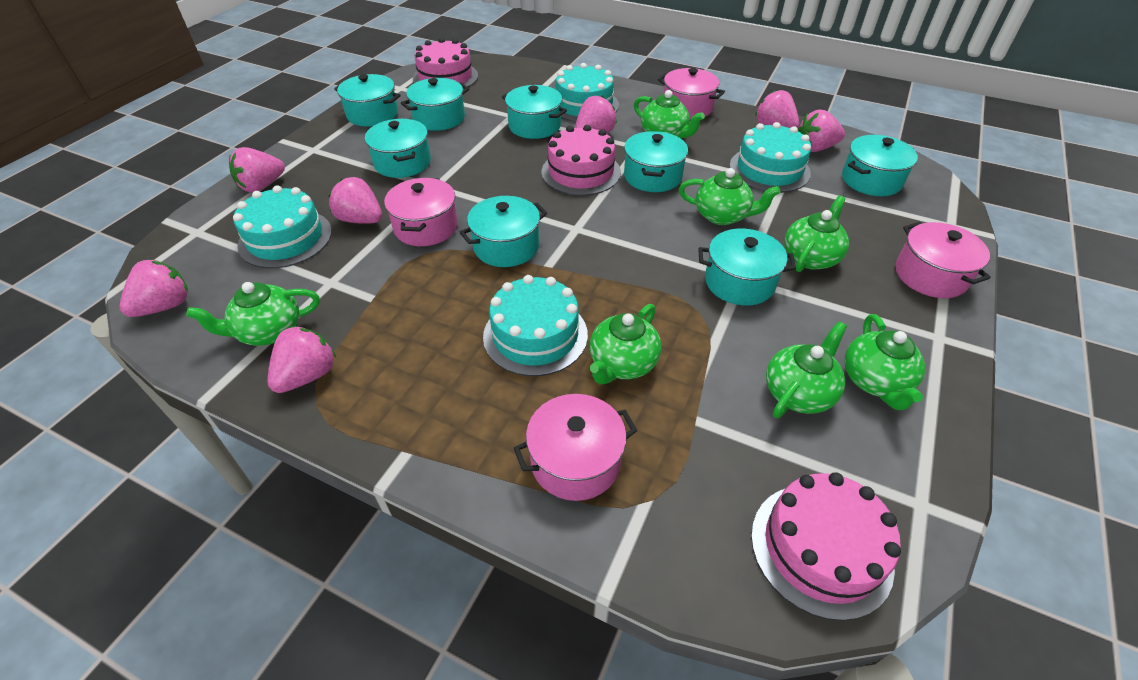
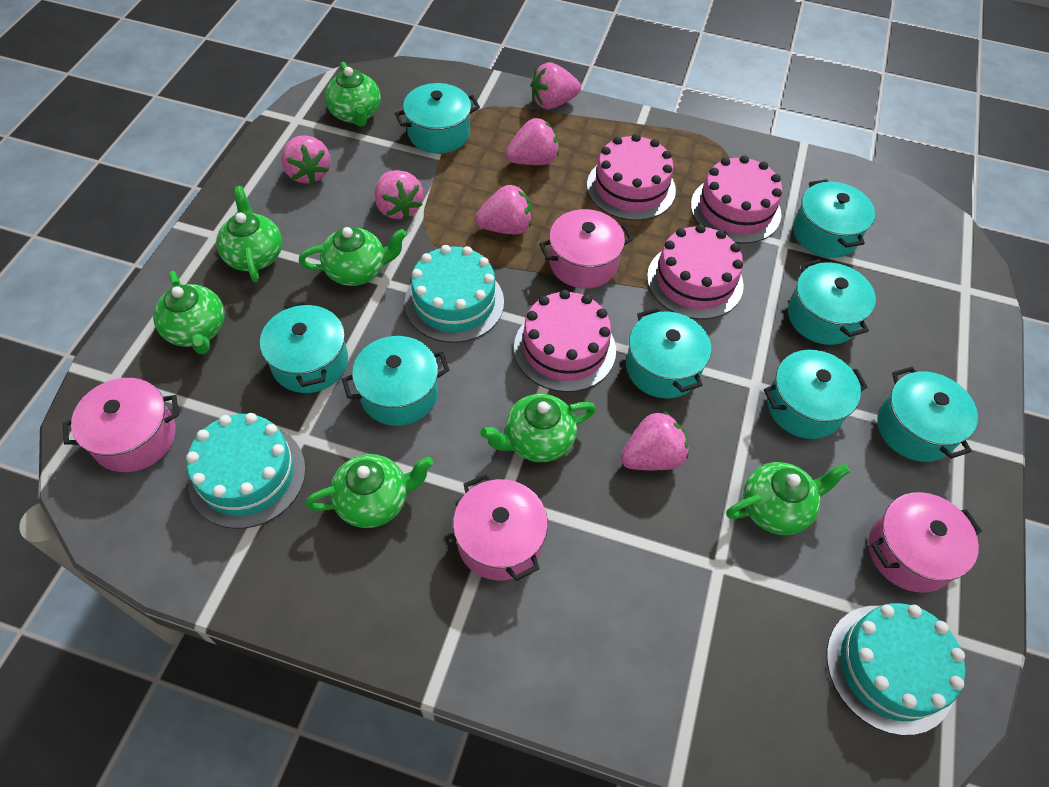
pink cake: 3 -> 4
pink strawberry: 7 -> 6
turquoise cake: 4 -> 3

